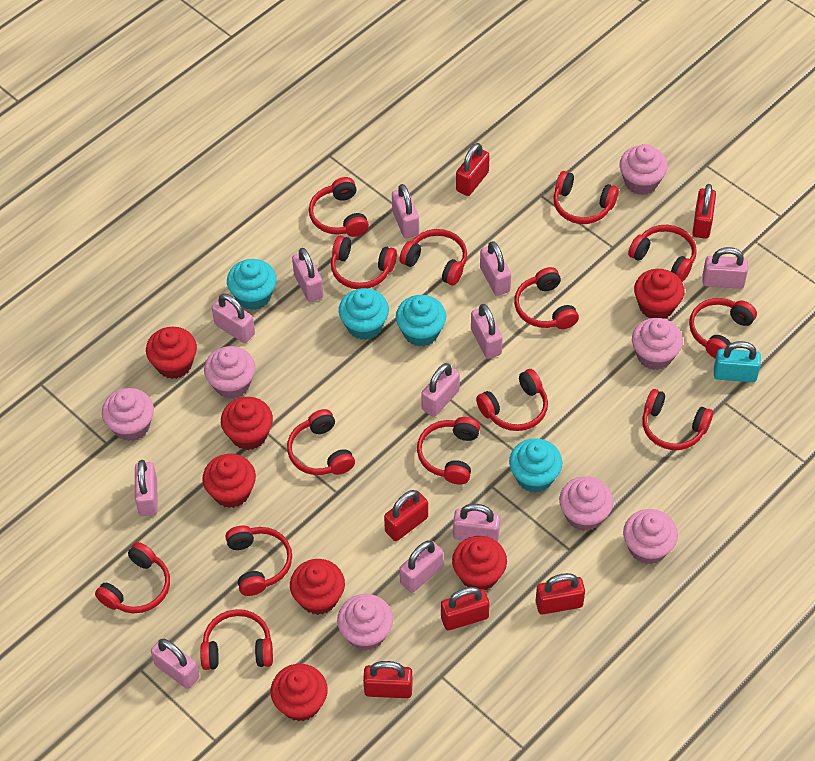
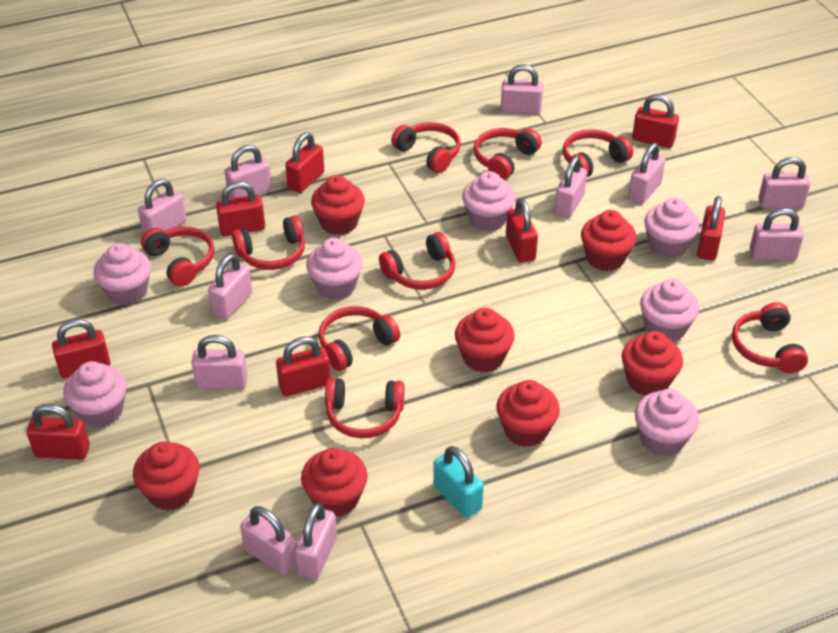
red headphones: 14 -> 9
red padlock: 6 -> 8
turquoise cupcake: 4 -> 0

